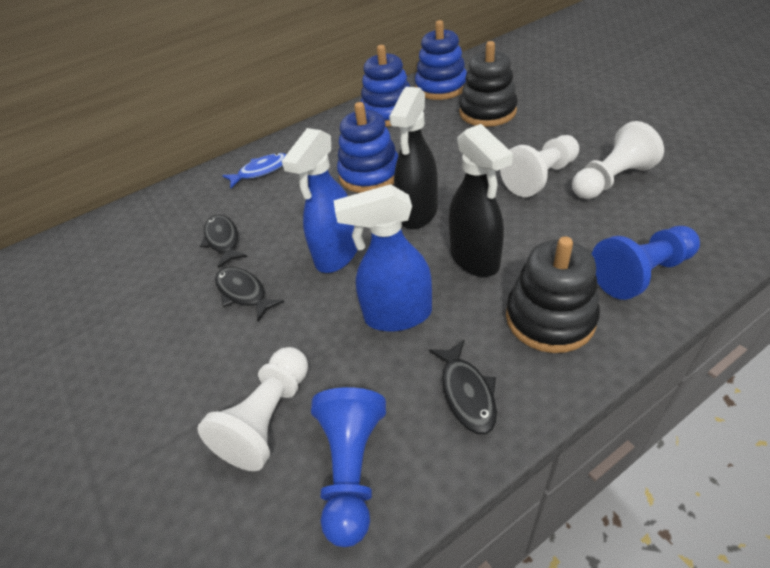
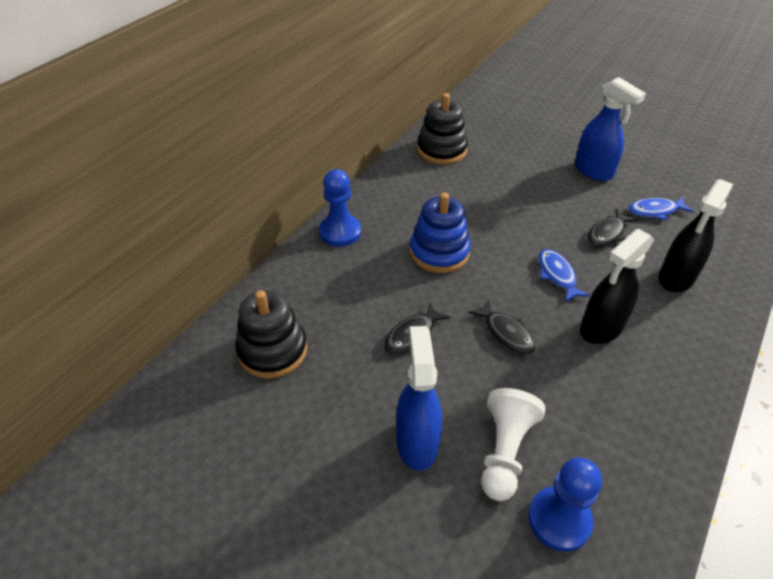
blue fish: 1 -> 2
blue stacking toy: 3 -> 1
white pawn: 3 -> 1

